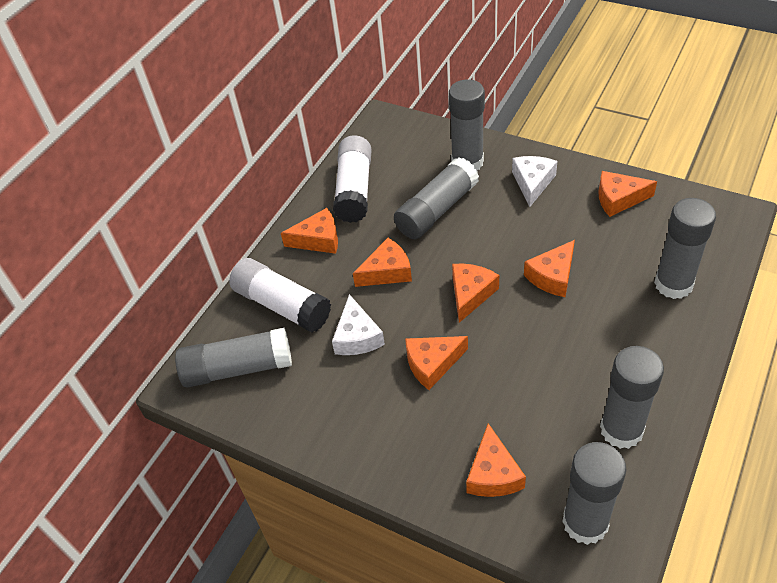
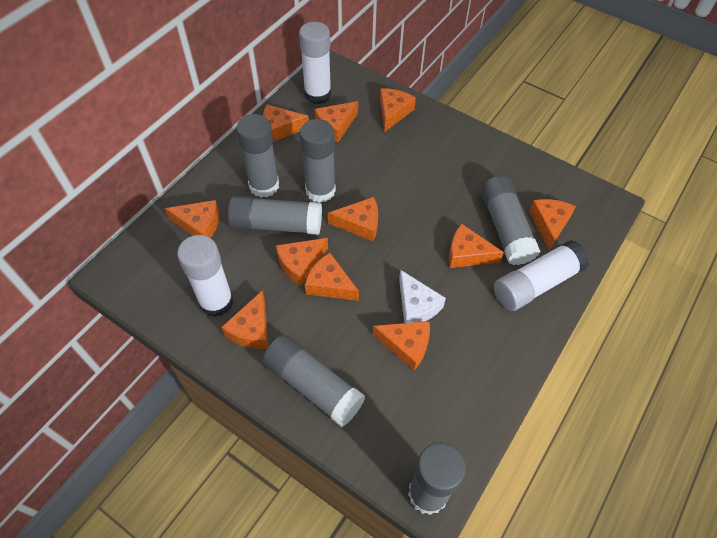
orange cheese: 7 -> 11
white cheese: 2 -> 1
white glue stick: 2 -> 3

